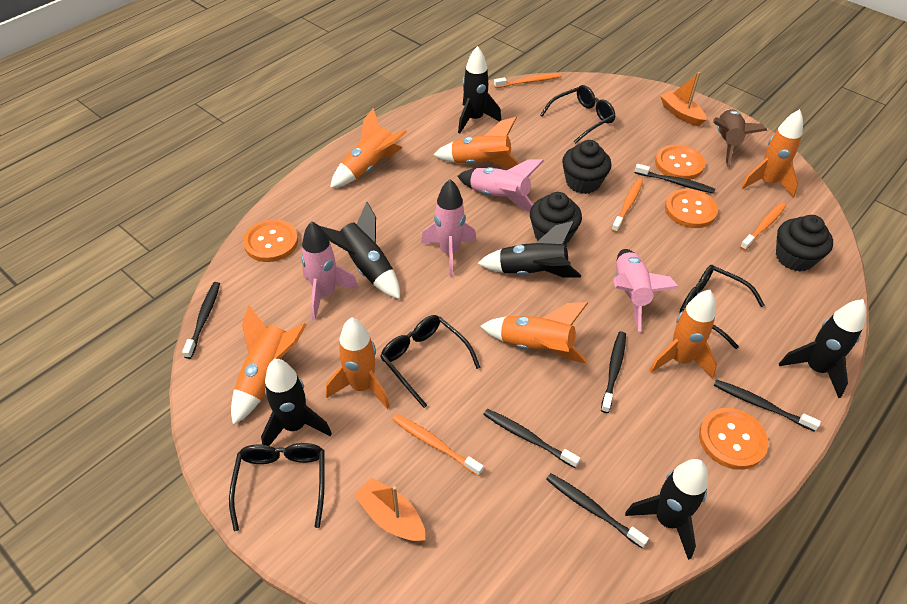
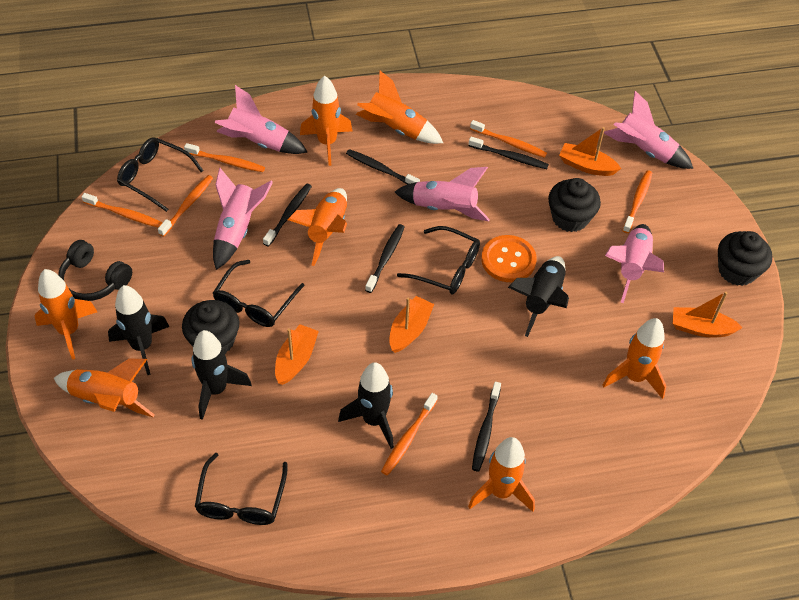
black headphones: 0 -> 1
black rocket: 6 -> 4
black toothbrush: 6 -> 5
brown rocket: 1 -> 0
orange boat: 2 -> 4
orange button: 4 -> 1
orange toothbrush: 4 -> 6
pink rocket: 4 -> 5

